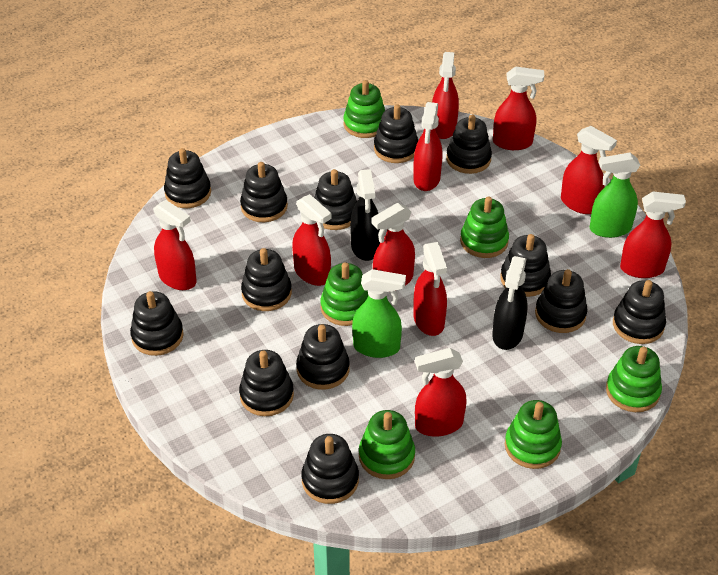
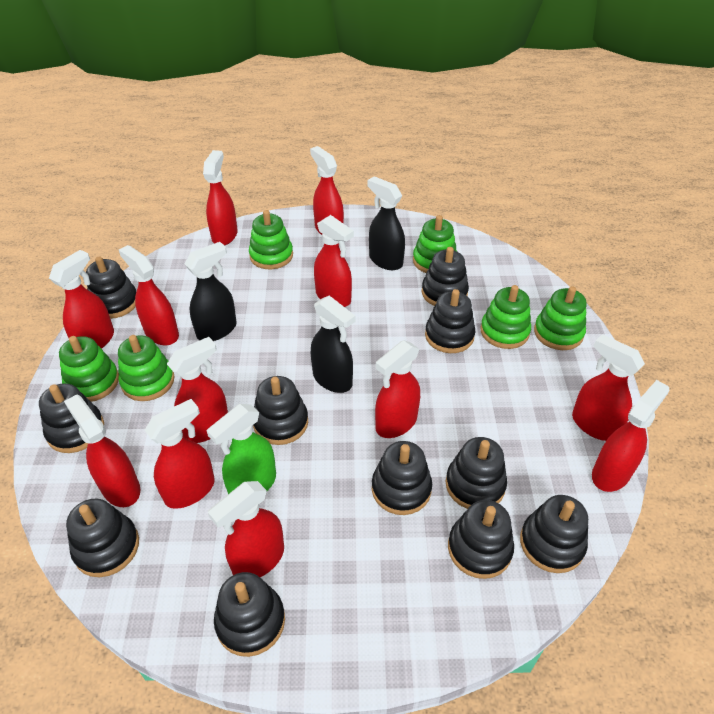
black spray bottle: 2 -> 3
black stacking toy: 13 -> 11
green spray bottle: 2 -> 1
red spray bottle: 10 -> 12

